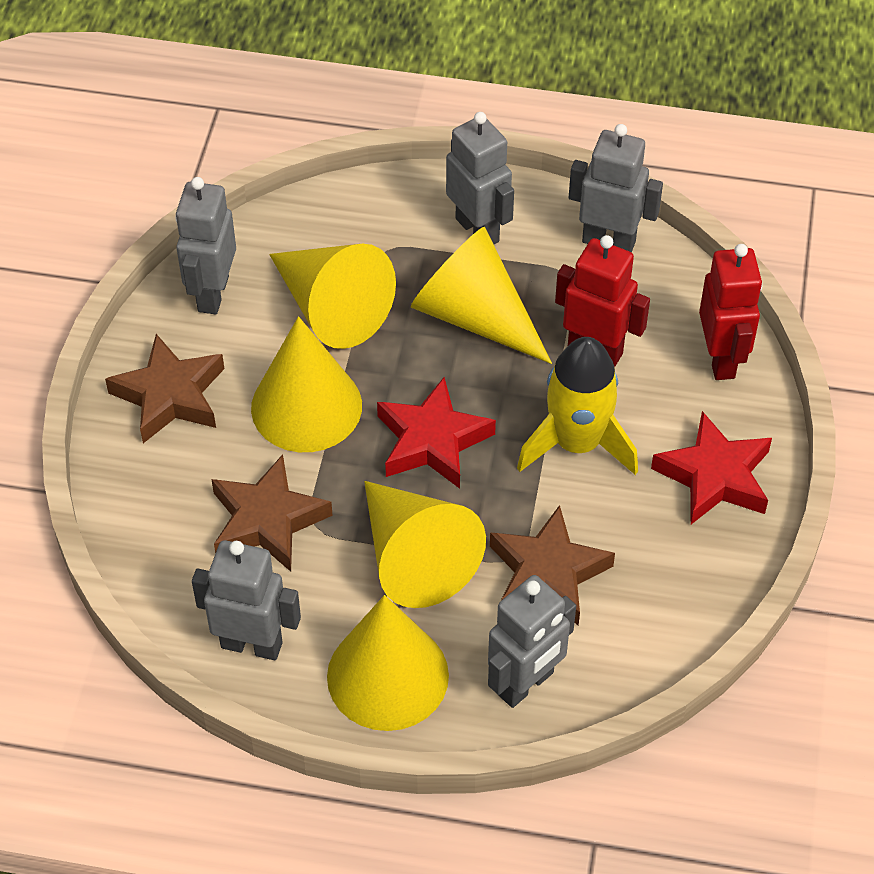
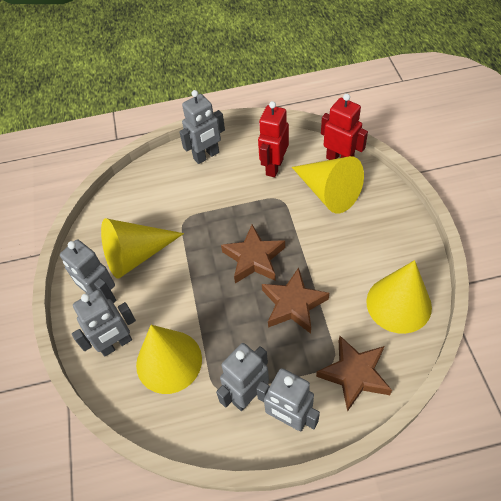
red star: 2 -> 0
yellow cone: 5 -> 4
yellow rocket: 1 -> 0

